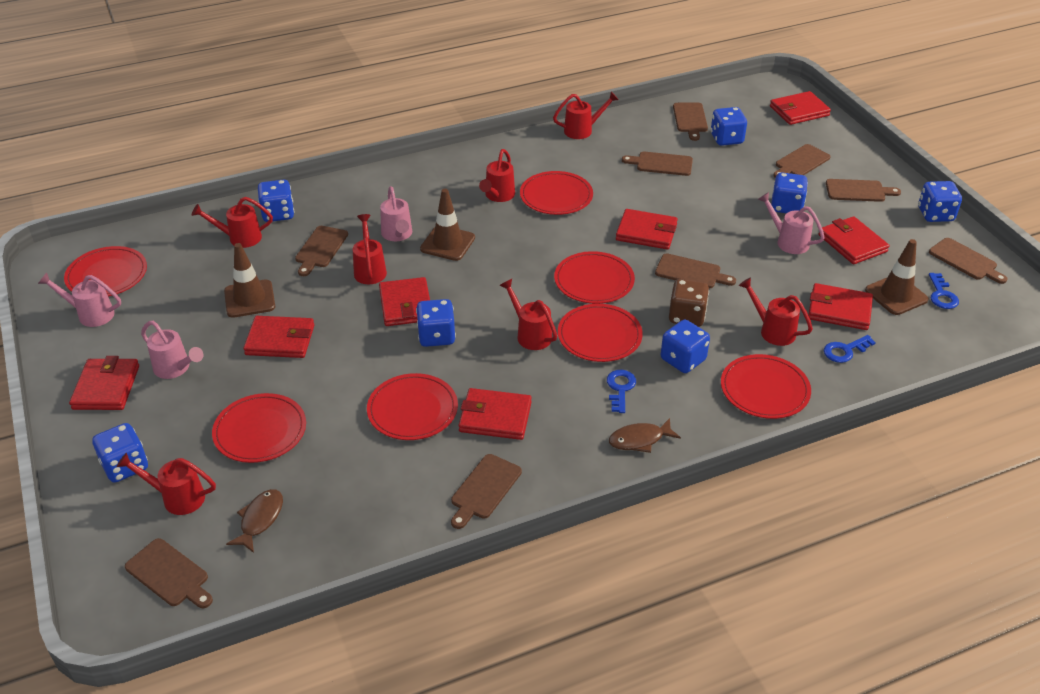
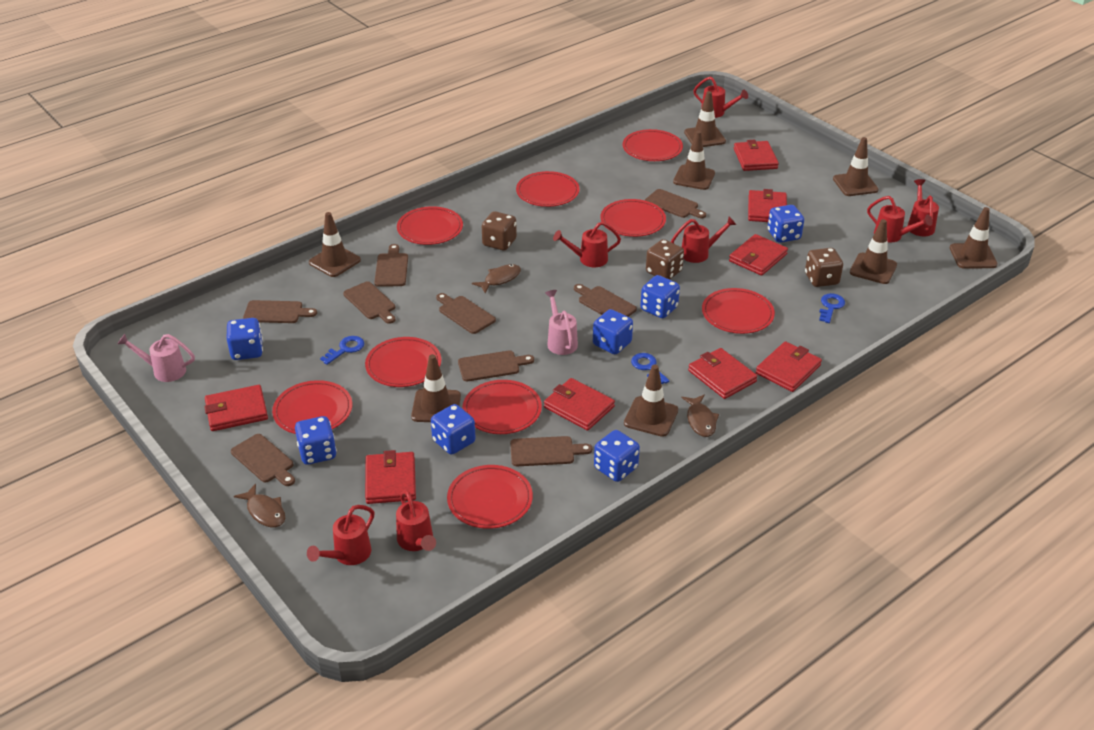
brown dice: 1 -> 3
brown fish: 2 -> 3
brown traffic cone: 3 -> 8
pink watering can: 4 -> 2
red plate: 7 -> 9

